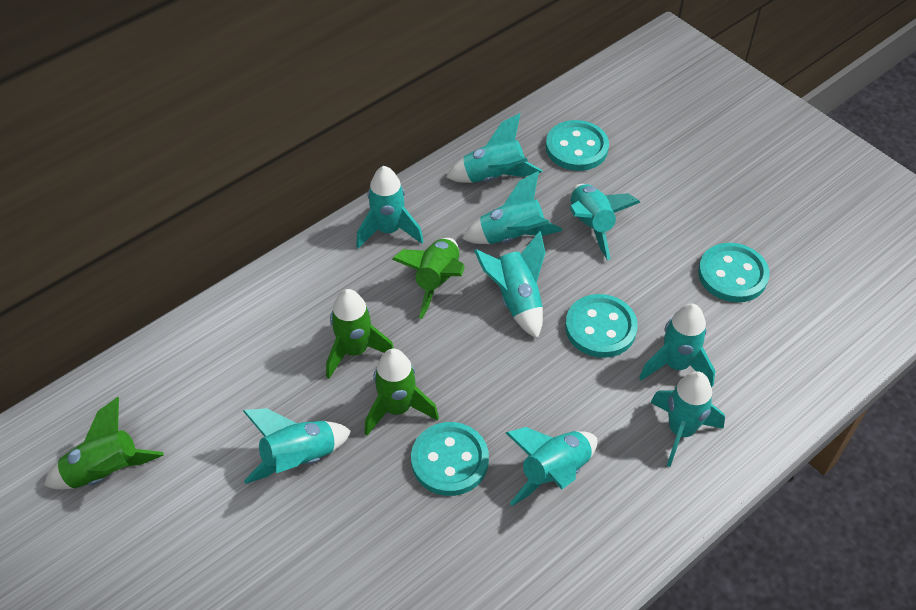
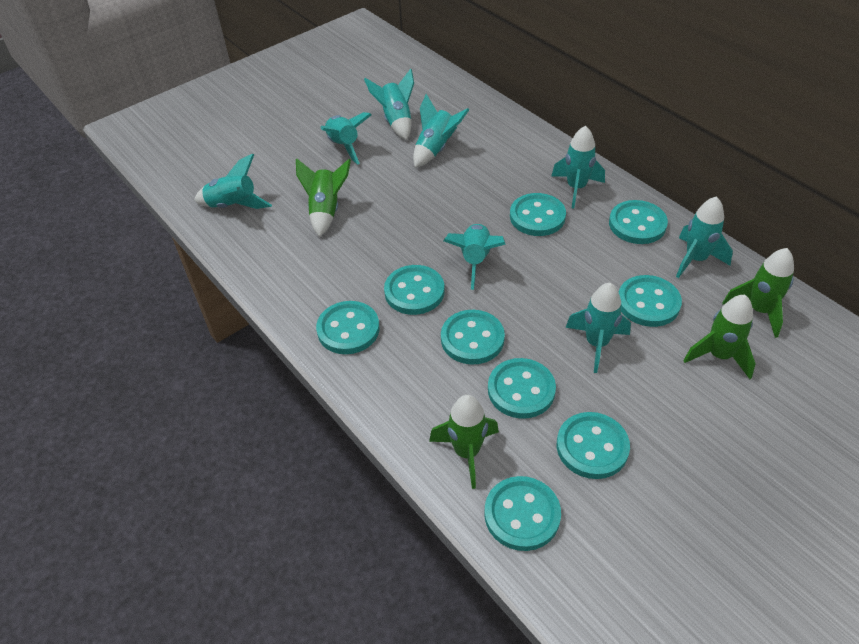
turquoise button: 4 -> 9
turquoise rocket: 9 -> 8

